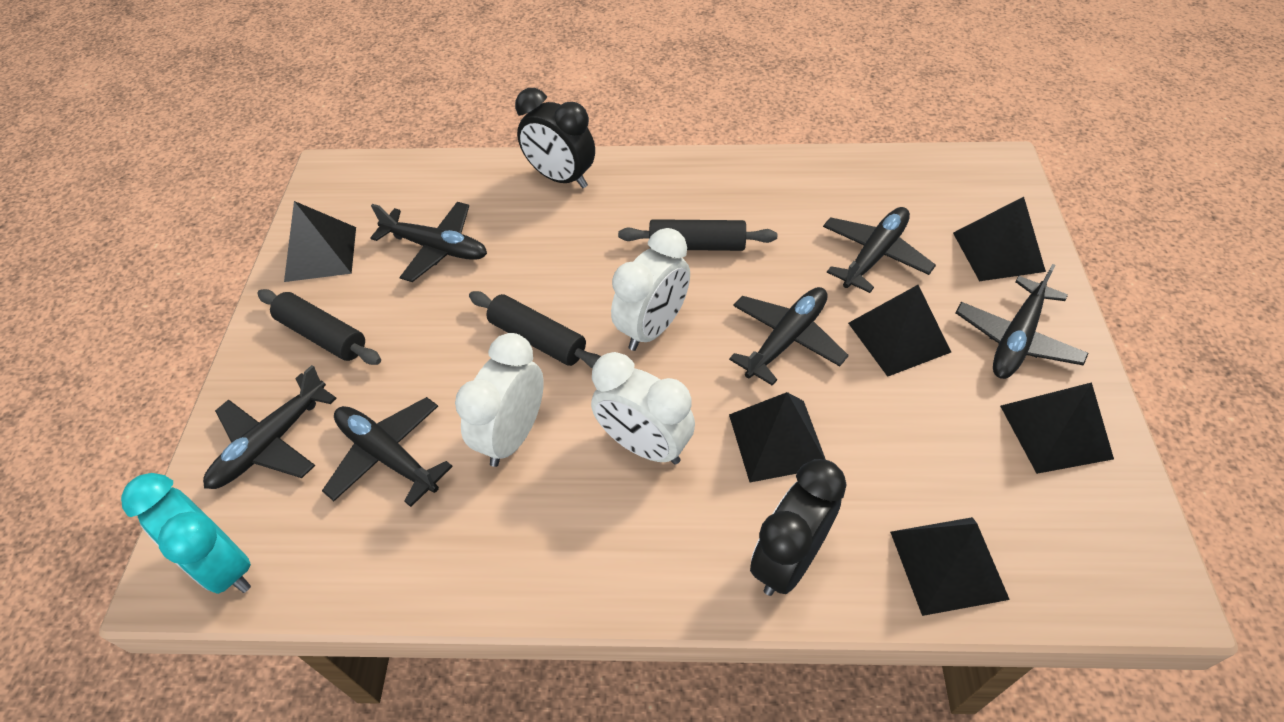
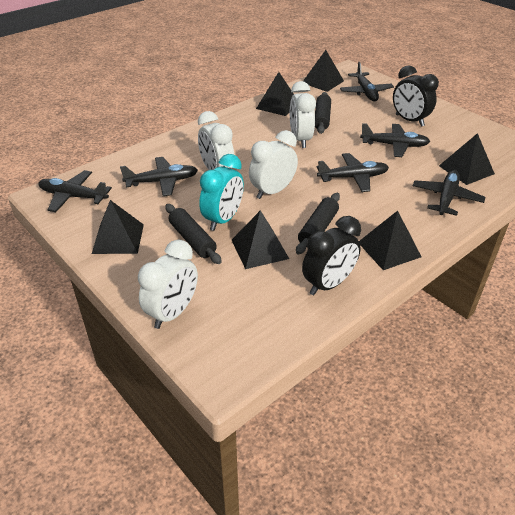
white clock: 3 -> 4

